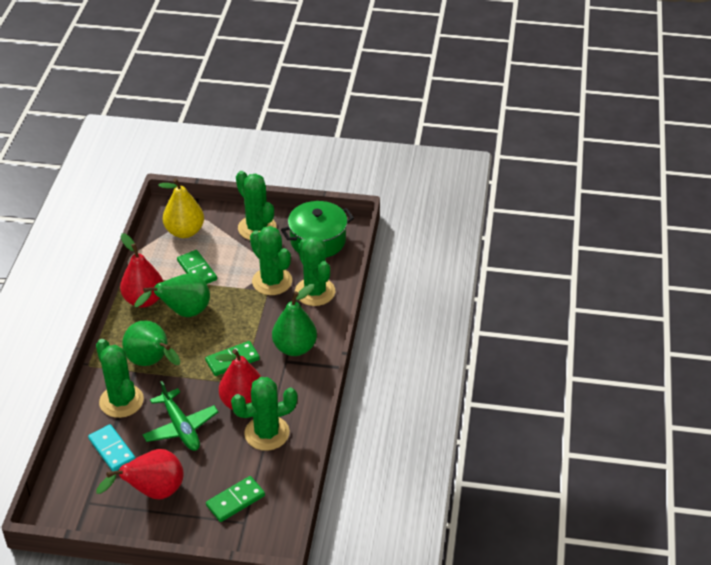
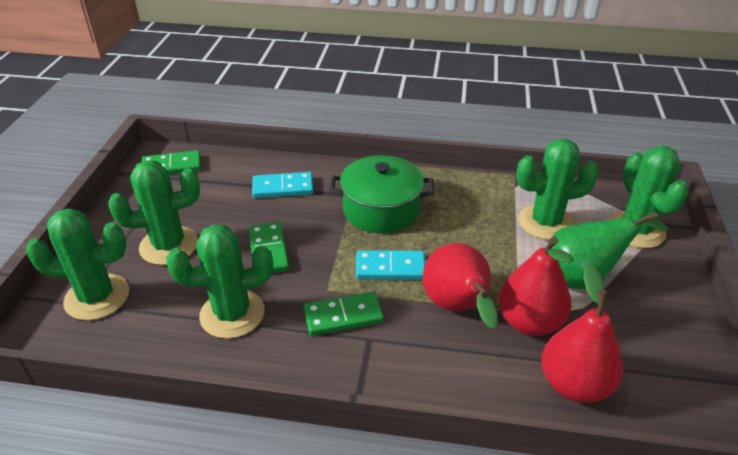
green pear: 3 -> 1
green plane: 1 -> 0
turquoise domino: 1 -> 2
yellow pear: 1 -> 0

